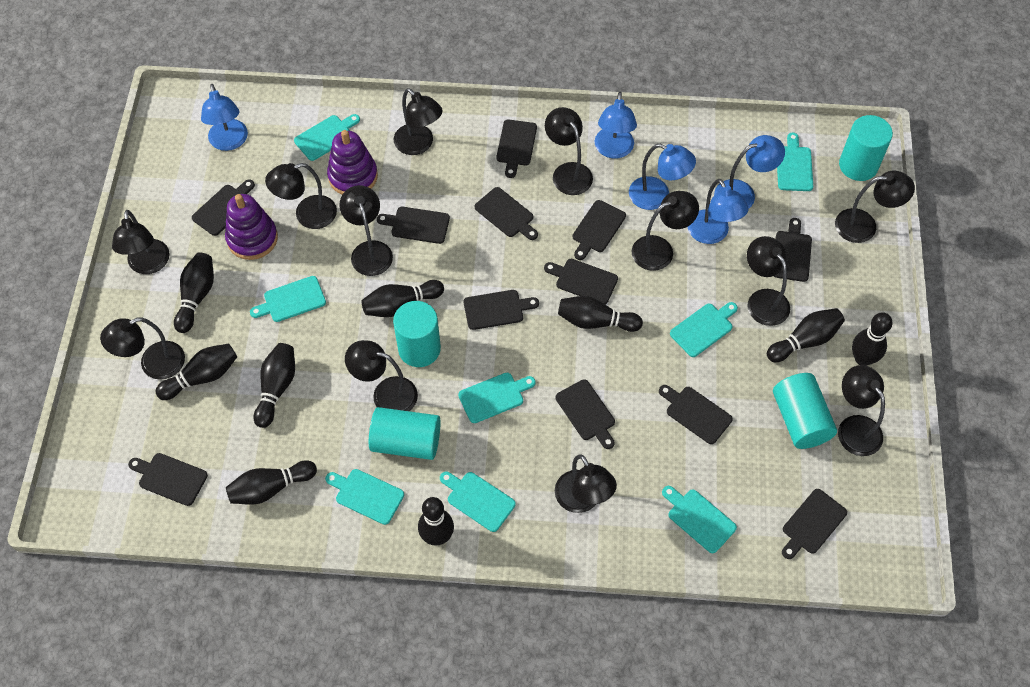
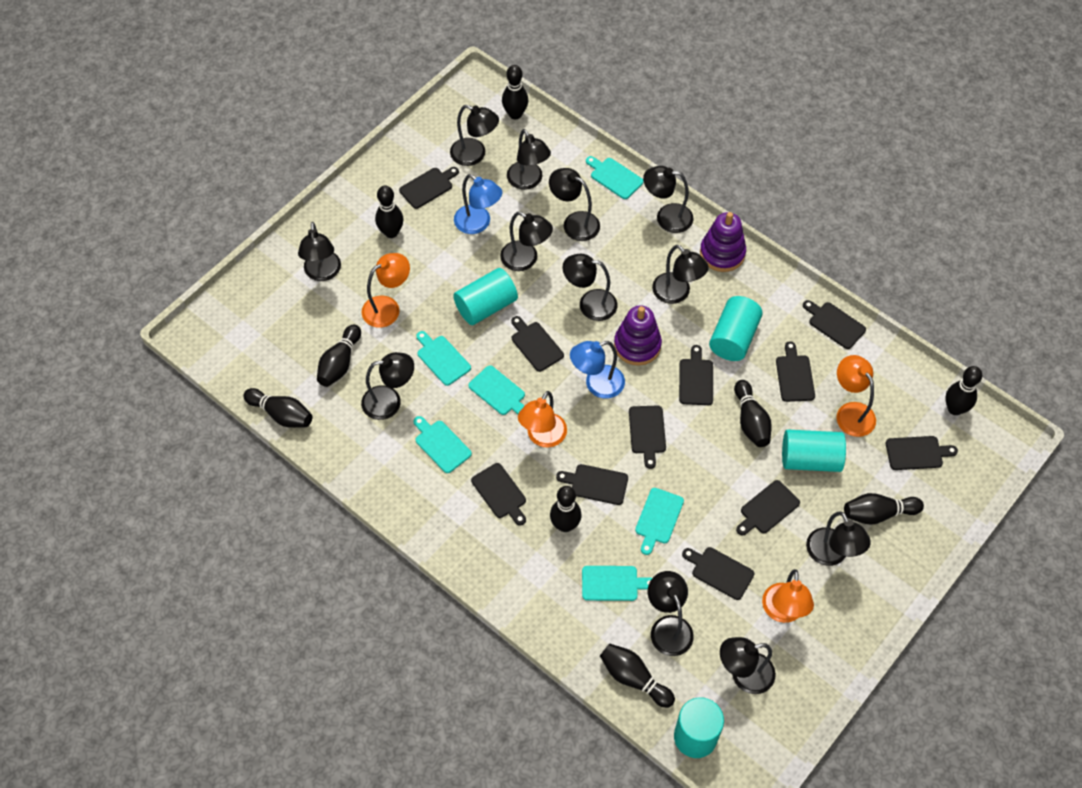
black cutting board: 12 -> 11
blue lamp: 5 -> 2
orange lamp: 0 -> 4
turquoise cutting board: 8 -> 6

